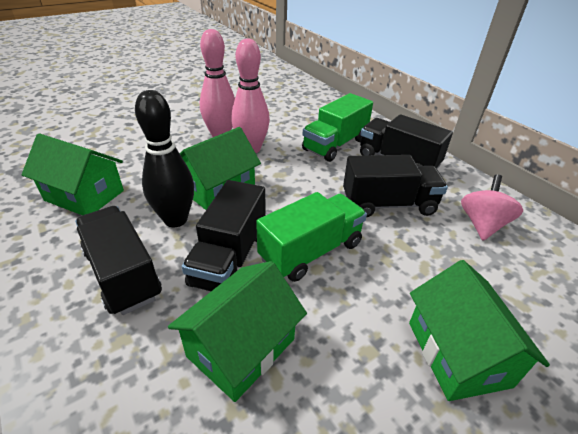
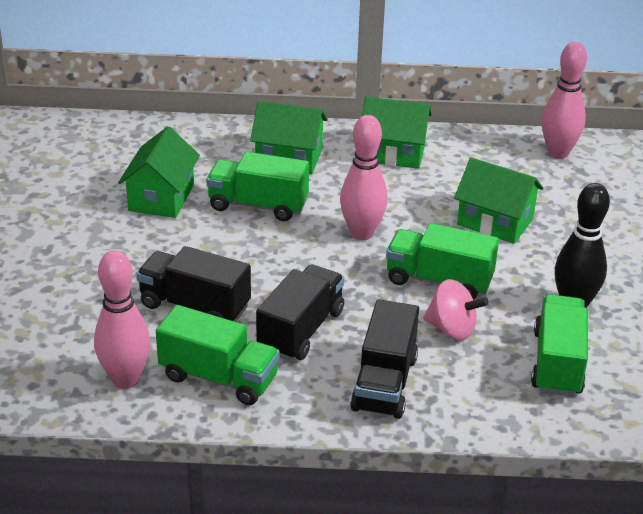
black truck: 4 -> 3
green truck: 2 -> 4
pink bowling pin: 2 -> 3

